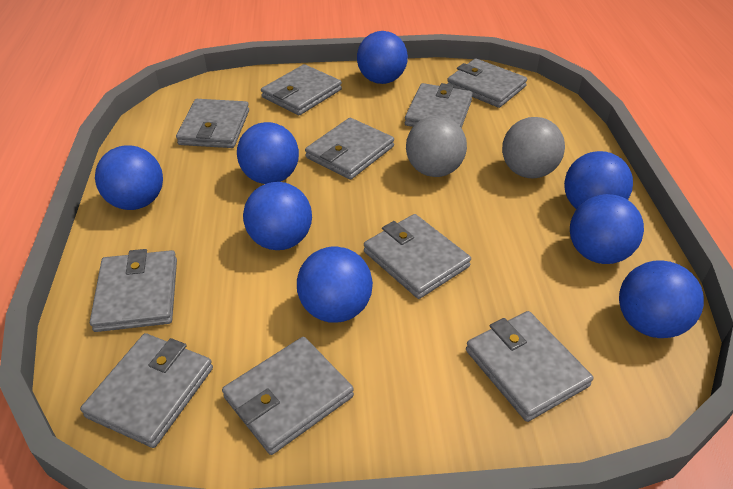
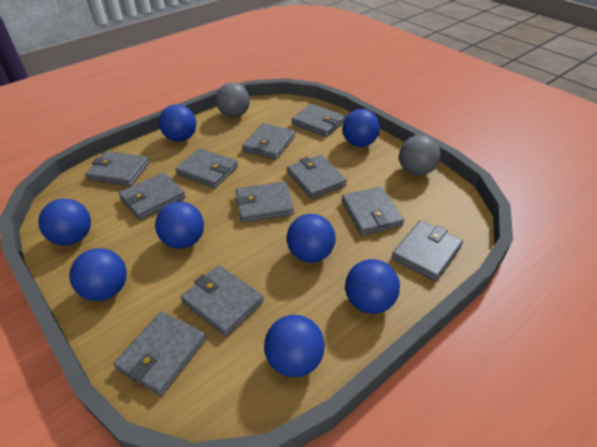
grey wallet: 10 -> 11

